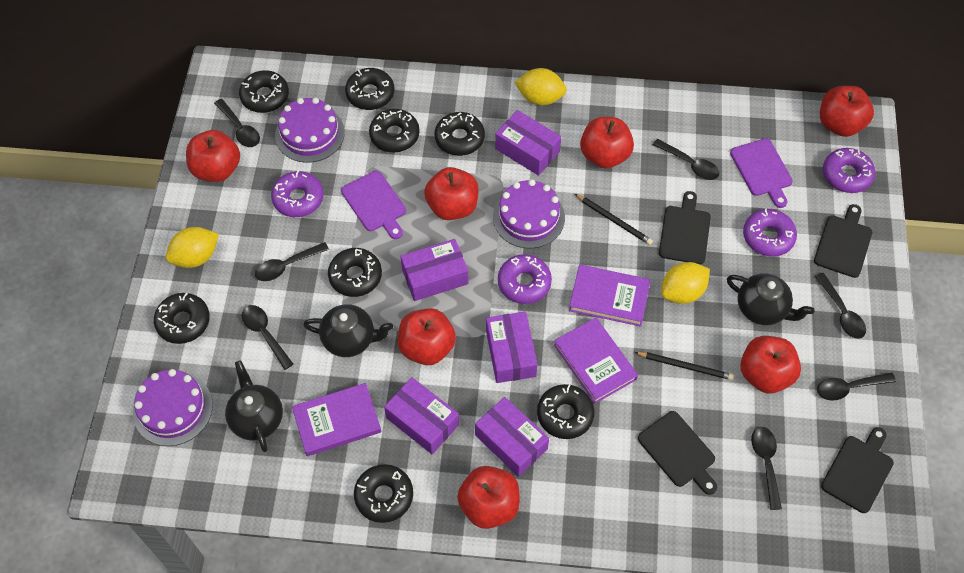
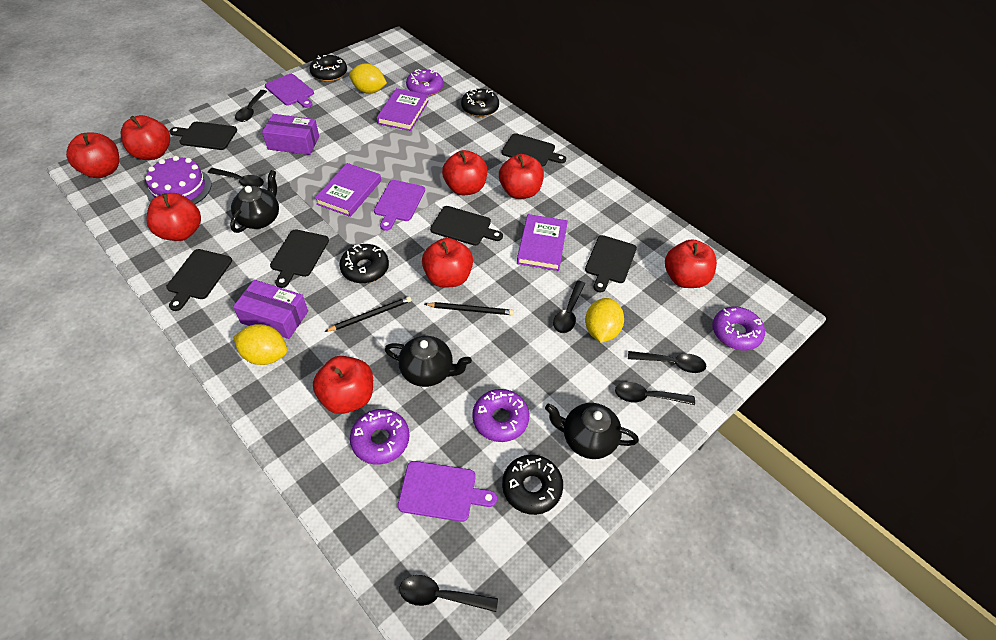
black cutting board: 4 -> 6
black donut: 8 -> 4
black spoon: 7 -> 6
purple box: 5 -> 2
purple cake: 3 -> 1
purple cutting board: 2 -> 3
red apple: 7 -> 8

